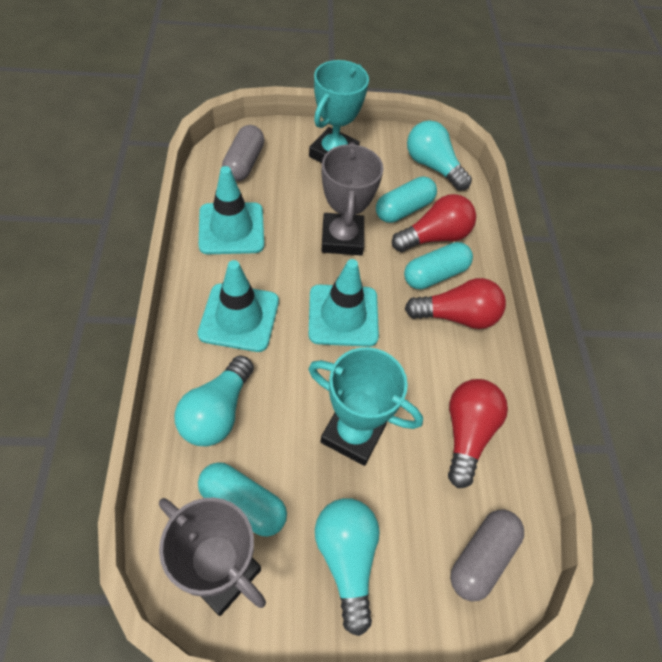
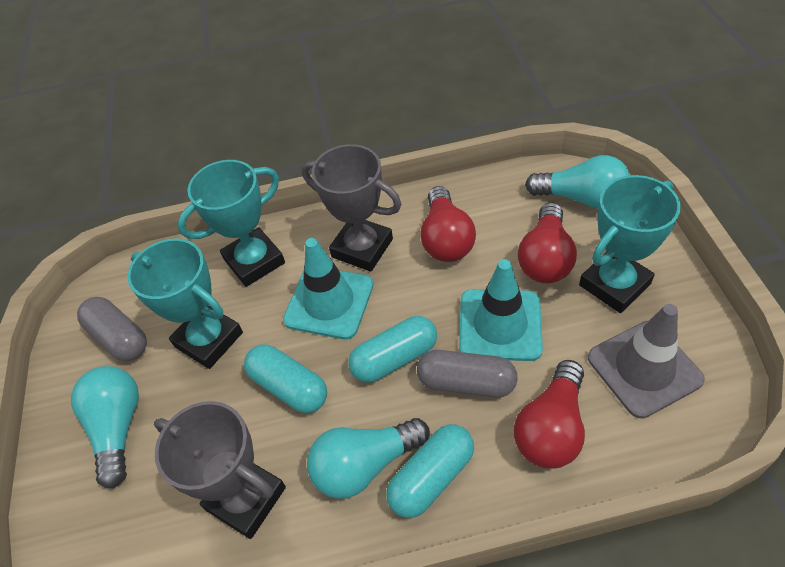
grey traffic cone: 0 -> 1
turquoise traffic cone: 3 -> 2
turquoise trophy: 2 -> 3

